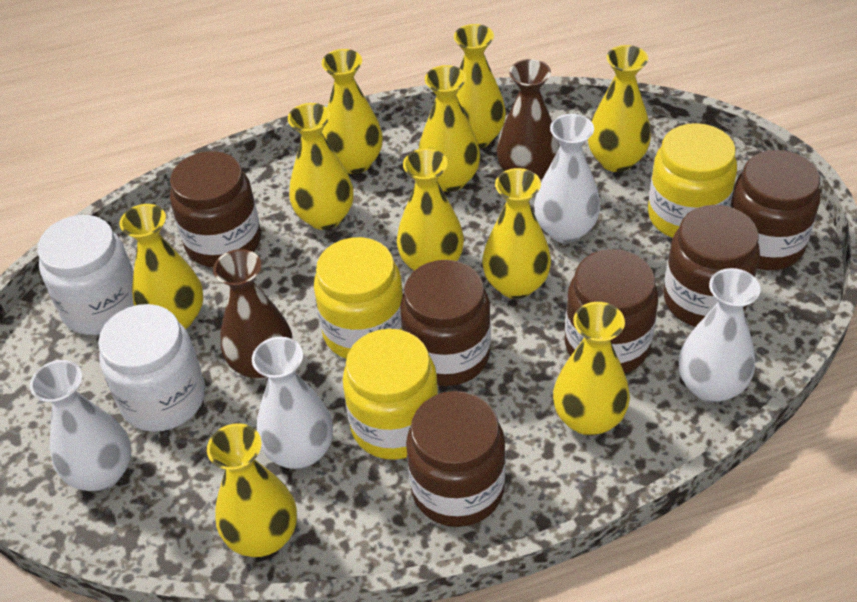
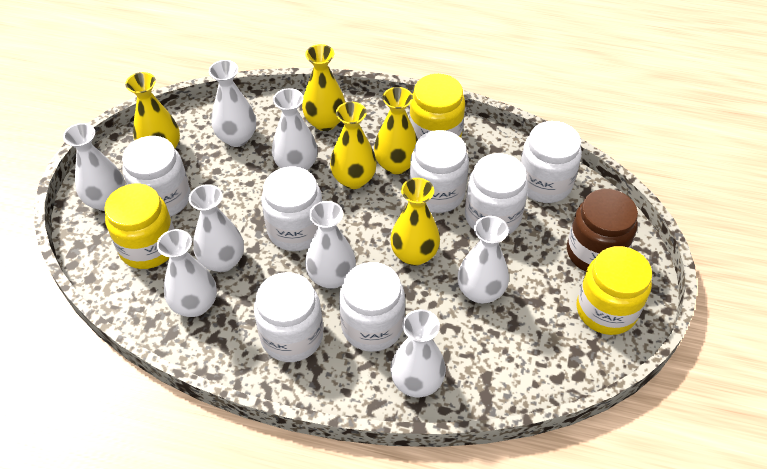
brown jar: 6 -> 1
brown vase: 2 -> 0
white jar: 2 -> 7
white vase: 4 -> 8
yellow vase: 10 -> 5

